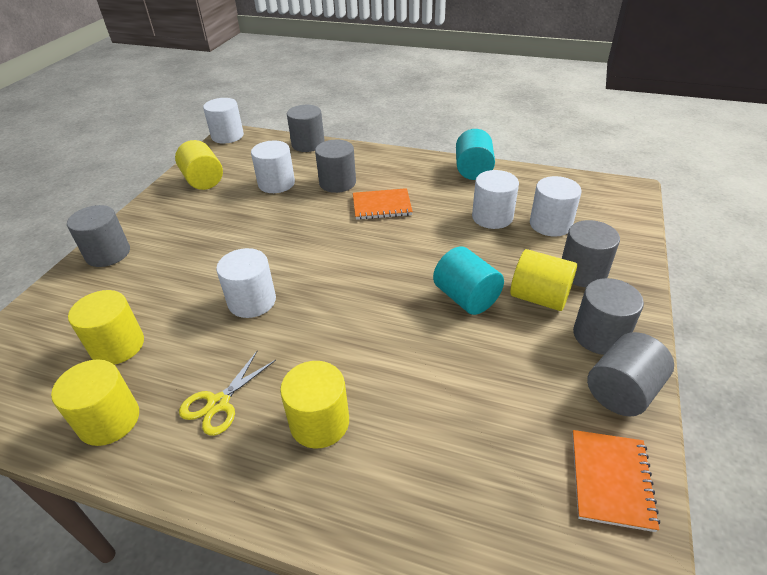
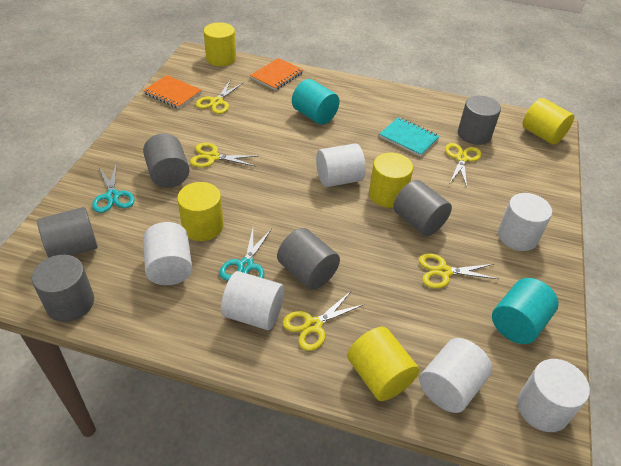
turquoise notebook: 0 -> 1
turquoise scissors: 0 -> 2
white cylinder: 5 -> 6
yellow scissors: 1 -> 5

